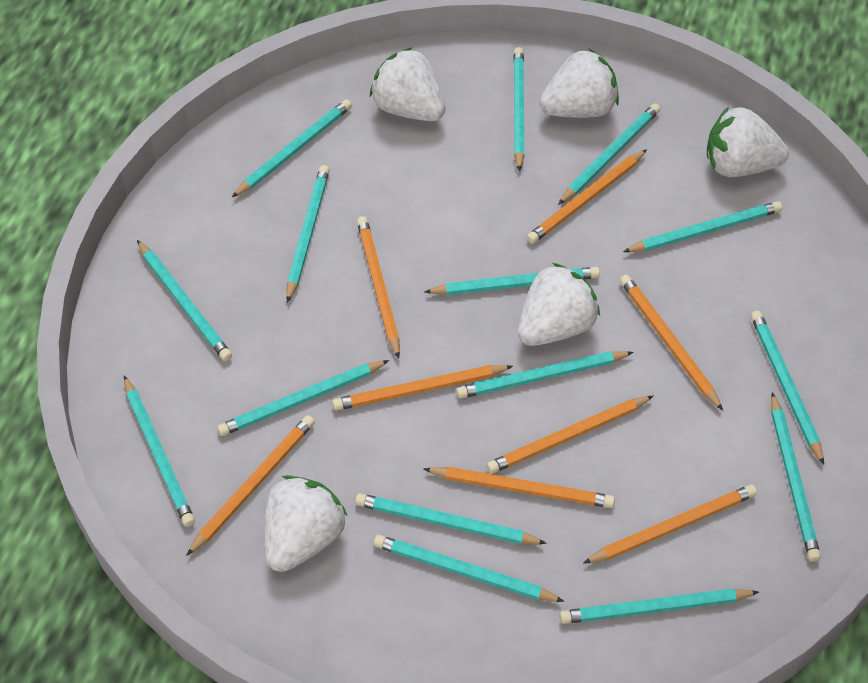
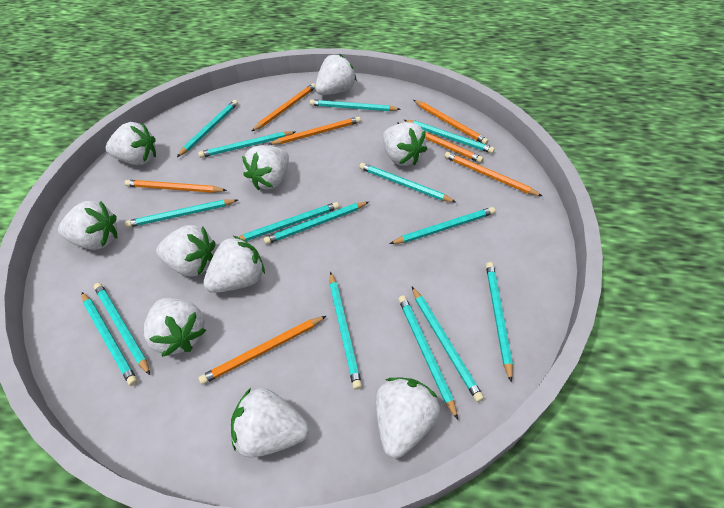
orange pencil: 8 -> 7
white strawberry: 5 -> 10

